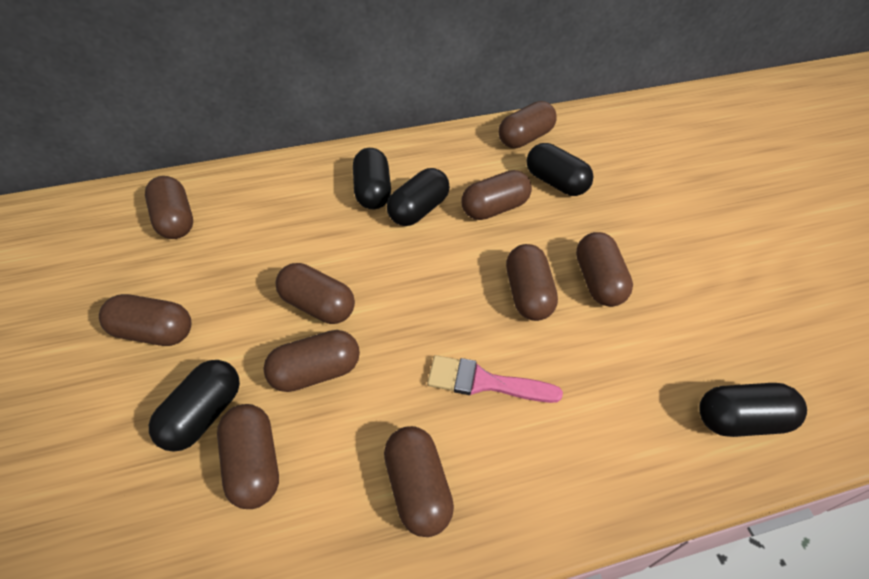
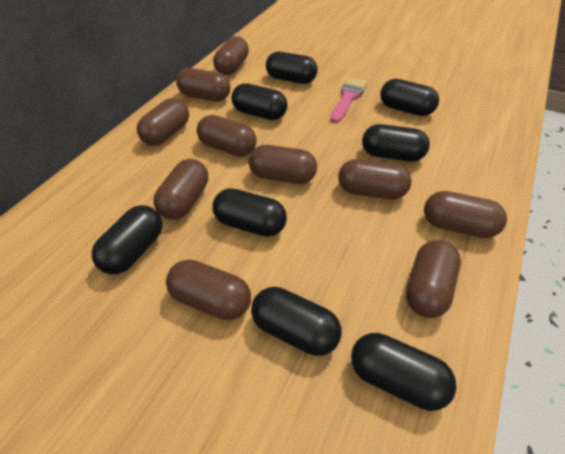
black capsule: 5 -> 8

